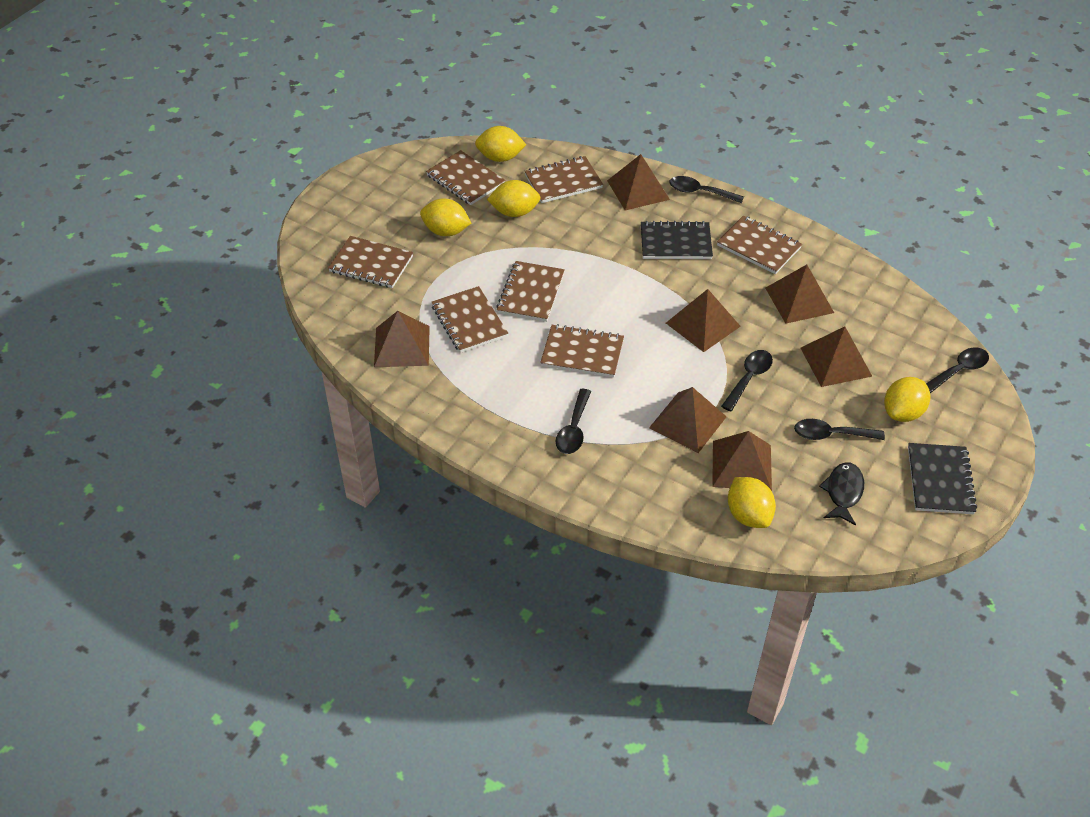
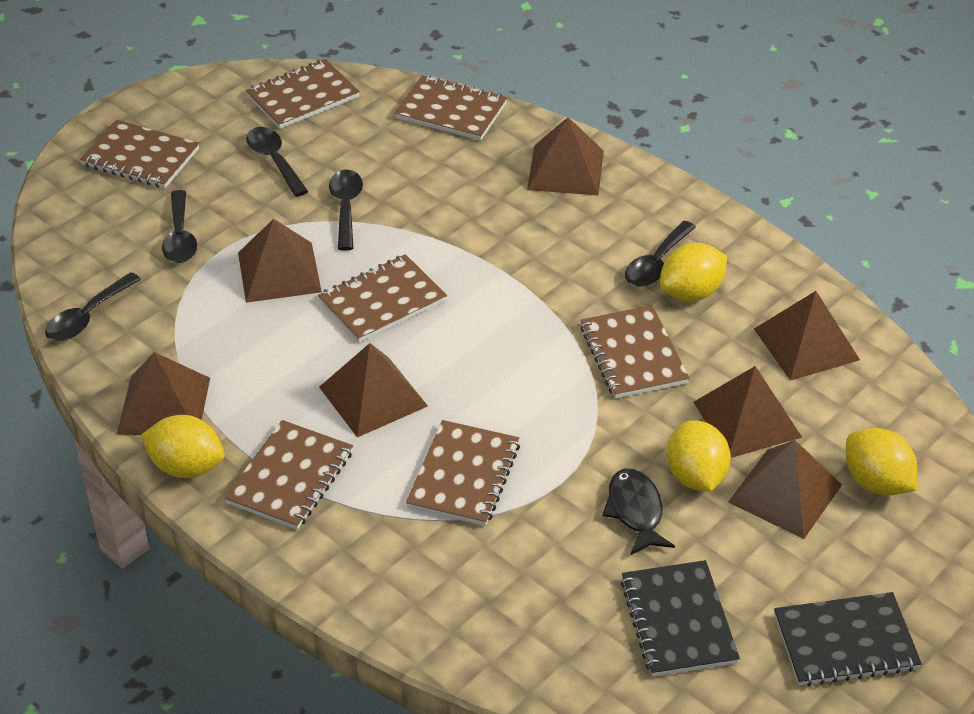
yellow lemon: 5 -> 4

